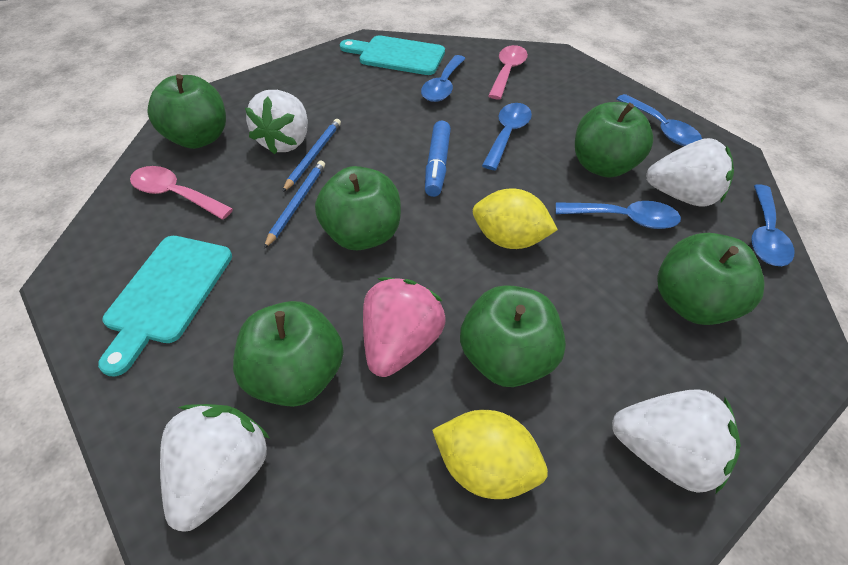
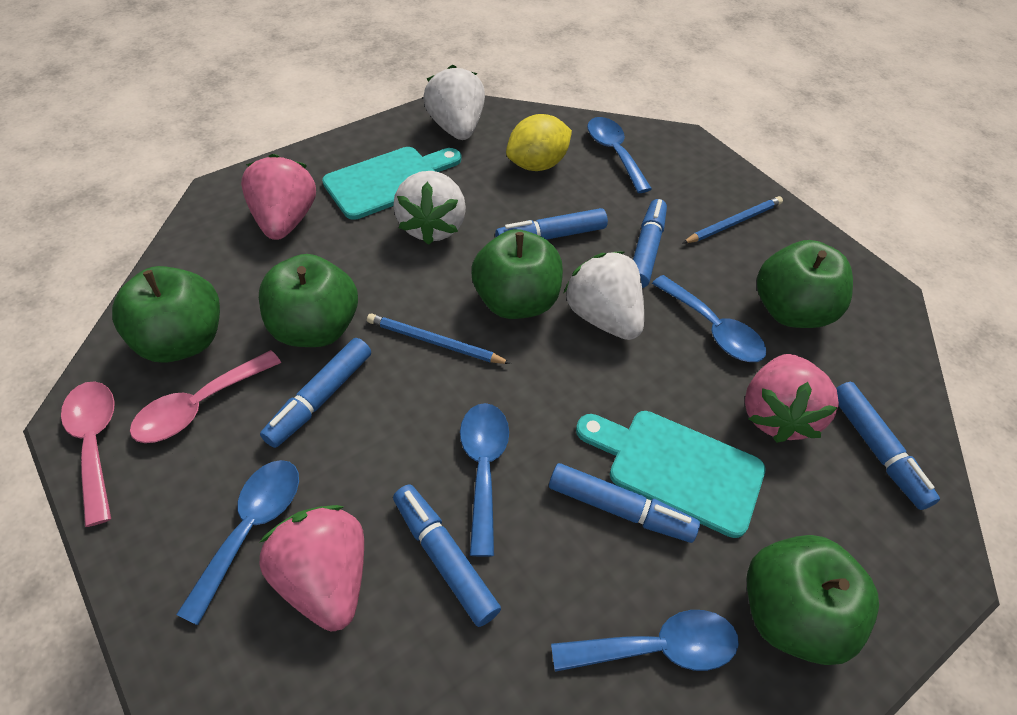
blue marker: 1 -> 6
green apple: 6 -> 5
pink strawberry: 1 -> 3
white strawberry: 4 -> 3
yellow lemon: 2 -> 1

